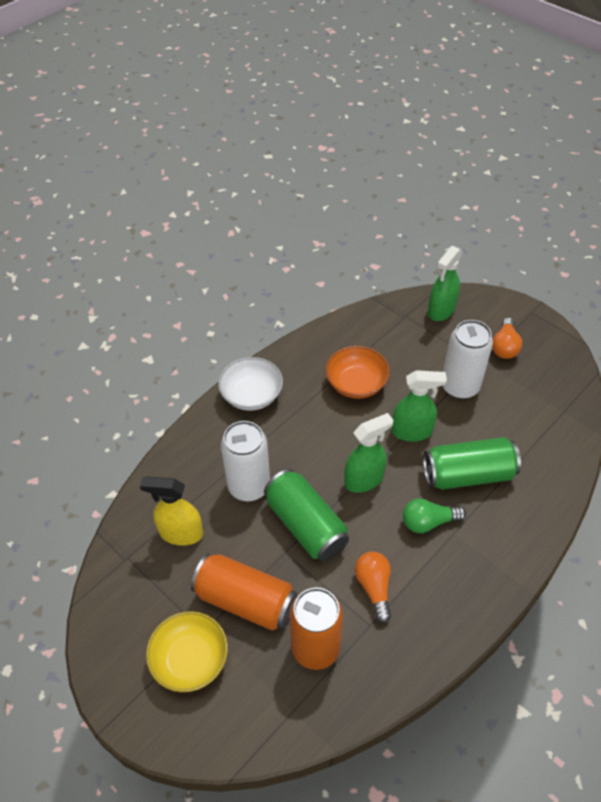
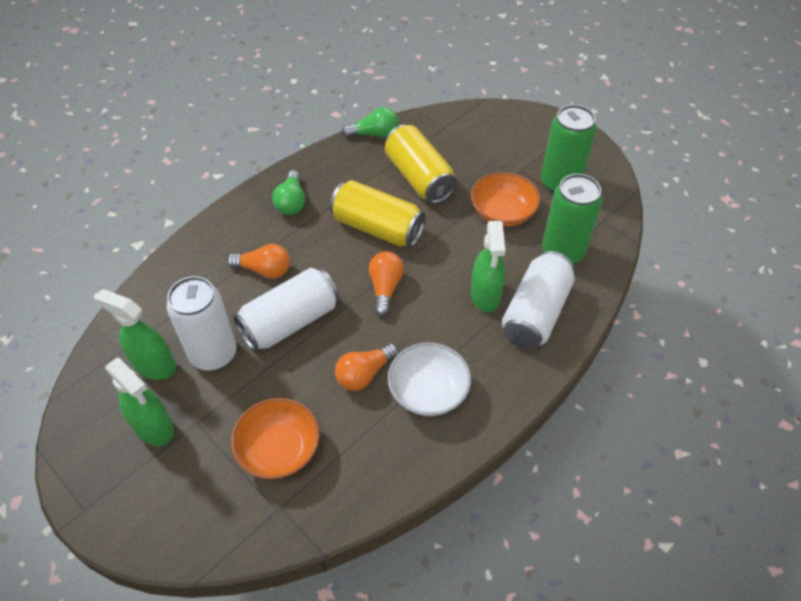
green light bulb: 1 -> 2
orange bowl: 1 -> 2
orange can: 2 -> 0
orange light bulb: 2 -> 3
white can: 2 -> 3
yellow bowl: 1 -> 0
yellow can: 0 -> 2
yellow spray bottle: 1 -> 0

